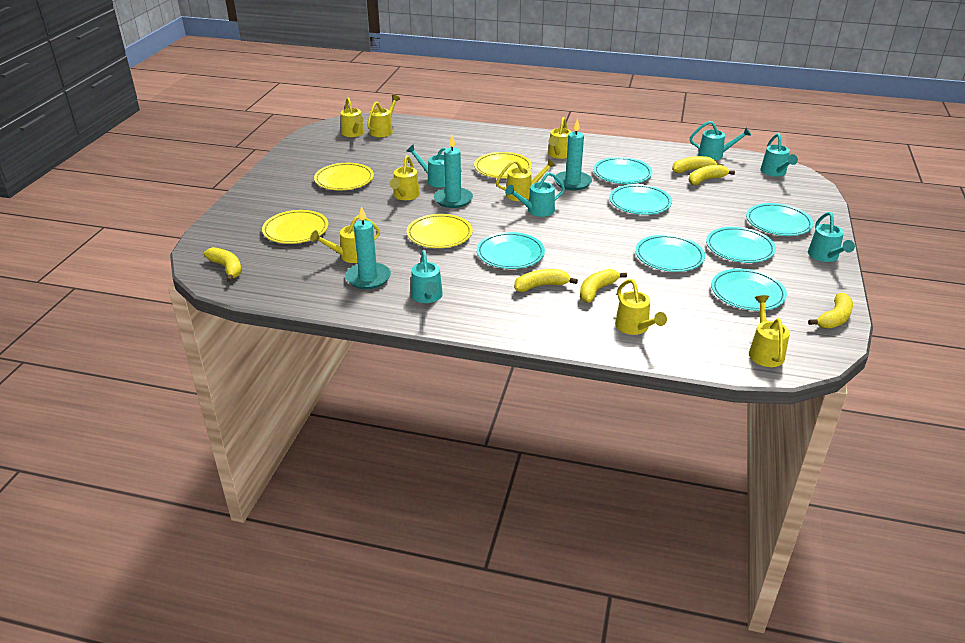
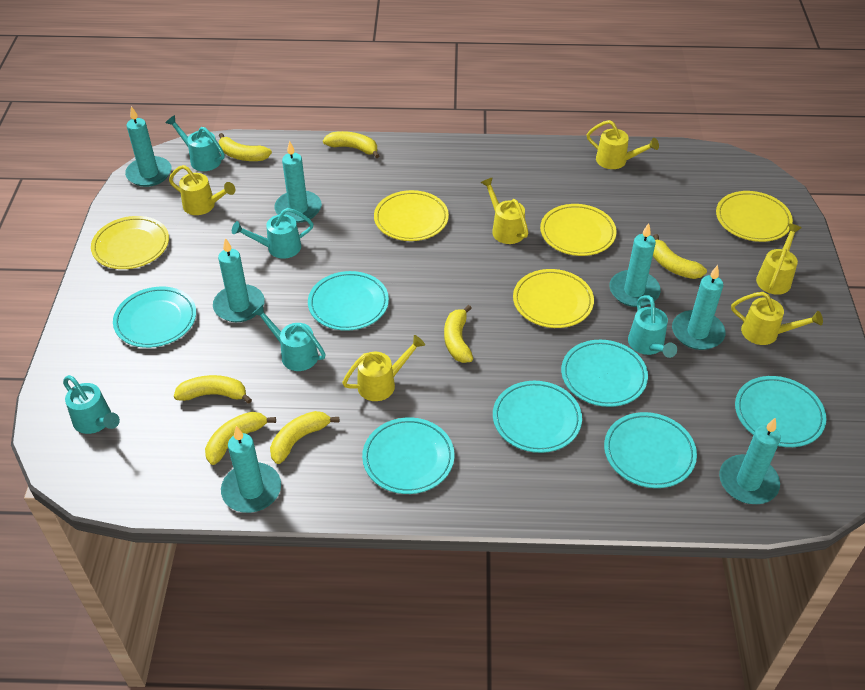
turquoise candle: 3 -> 7
turquoise watering can: 6 -> 5
yellow banana: 6 -> 7
yellow plate: 4 -> 5
yellow watering can: 8 -> 6

